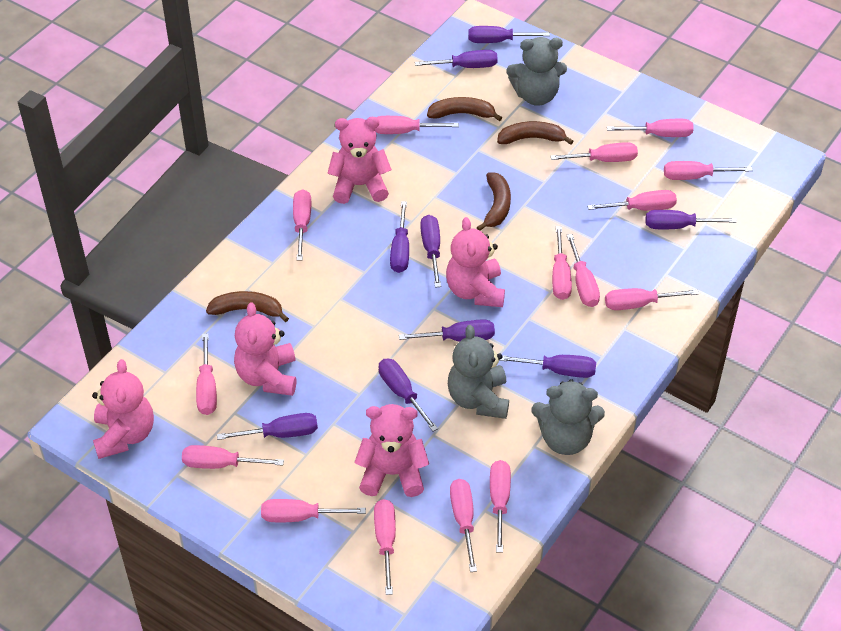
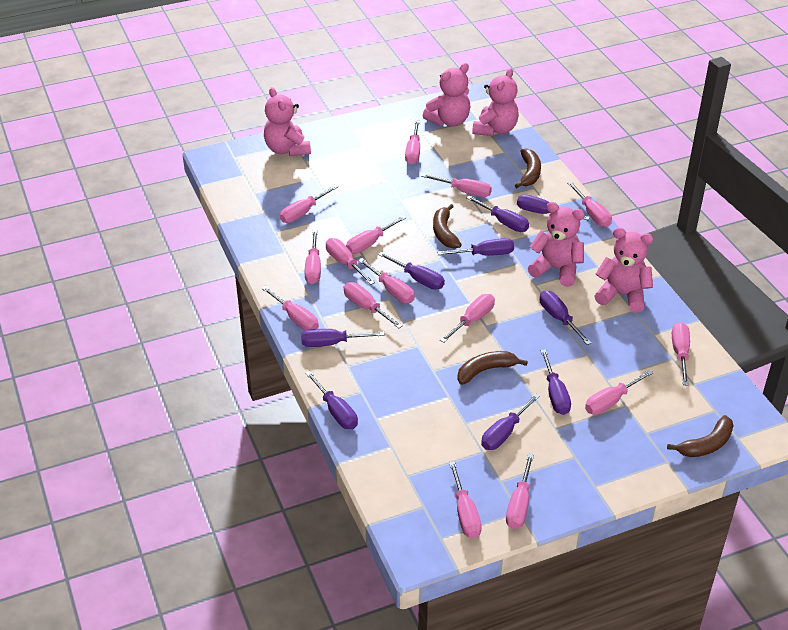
grey teddy bear: 3 -> 0

